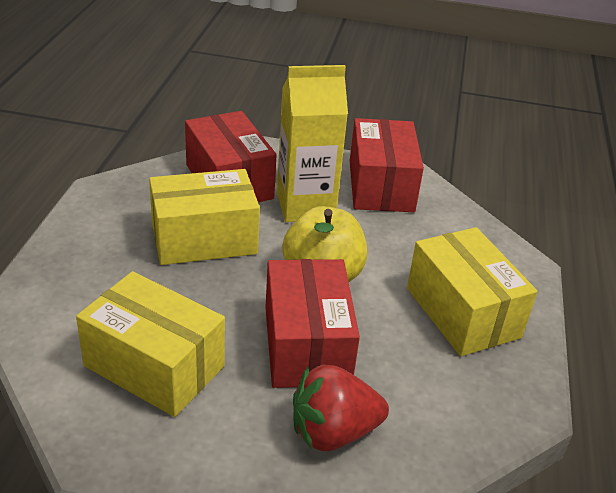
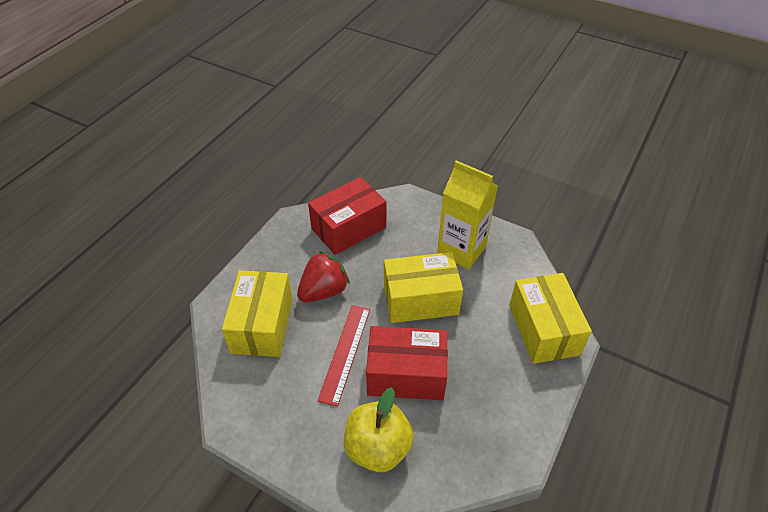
red box: 3 -> 2
red ruler: 0 -> 1

